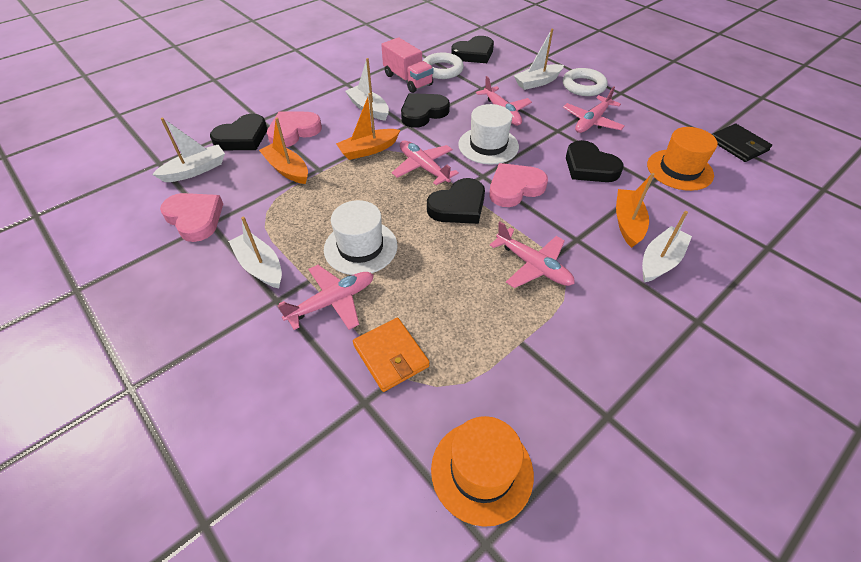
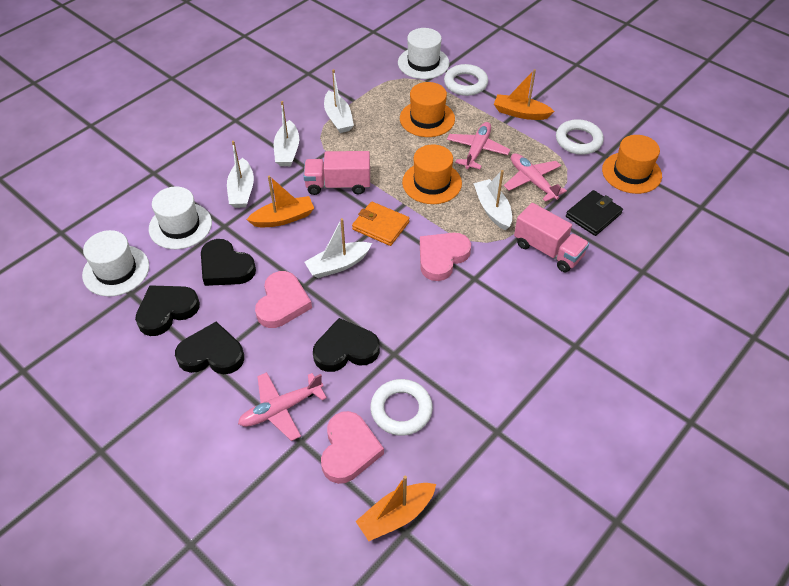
black heart: 5 -> 4
orange hat: 2 -> 3
pink plane: 5 -> 3
pink truck: 1 -> 2
white hat: 2 -> 3
white ring: 2 -> 3

